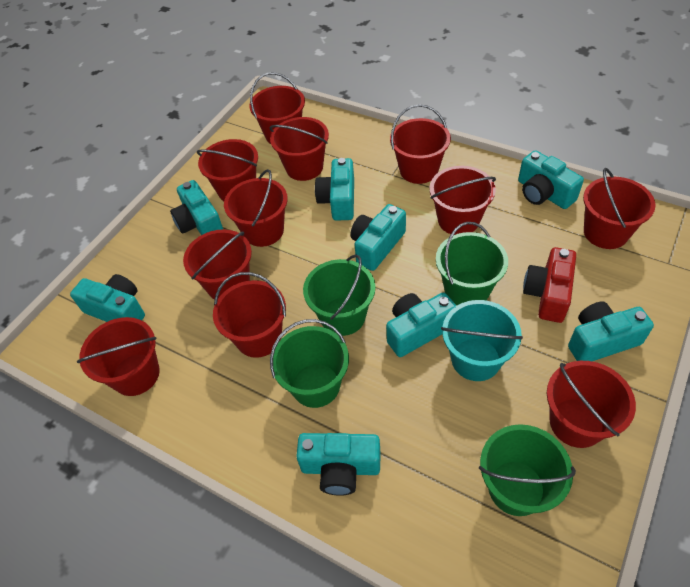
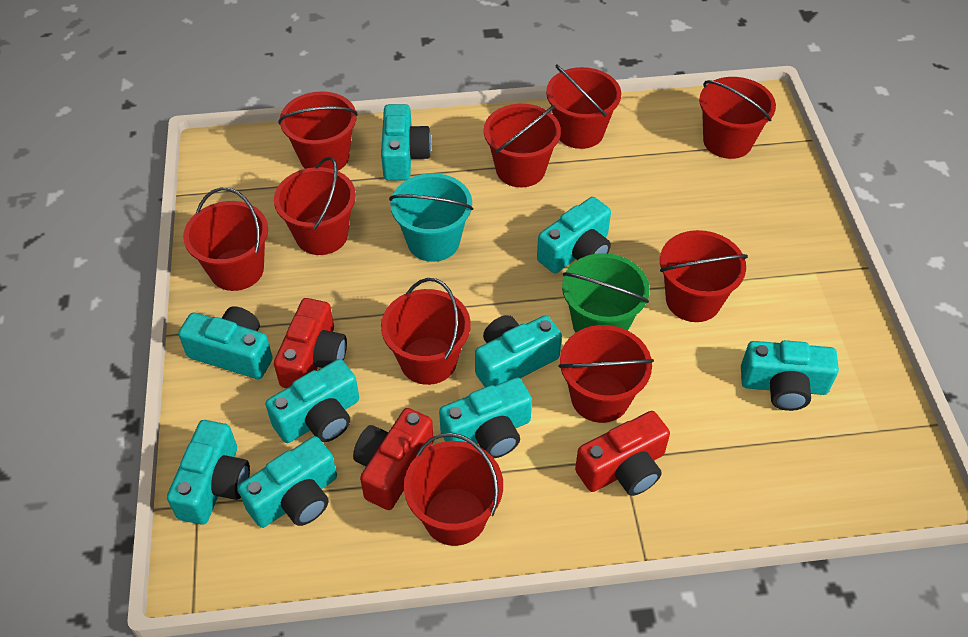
green bucket: 4 -> 1
red bucket: 11 -> 10
red camera: 1 -> 3
turquoise camera: 8 -> 9

